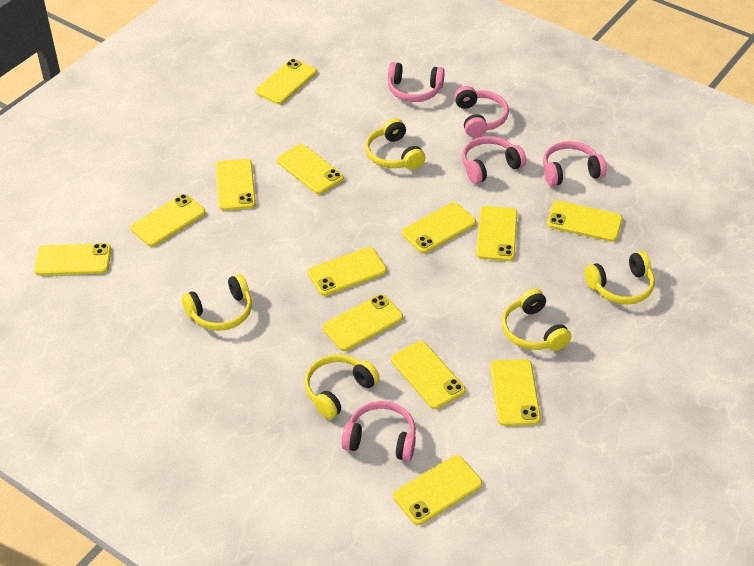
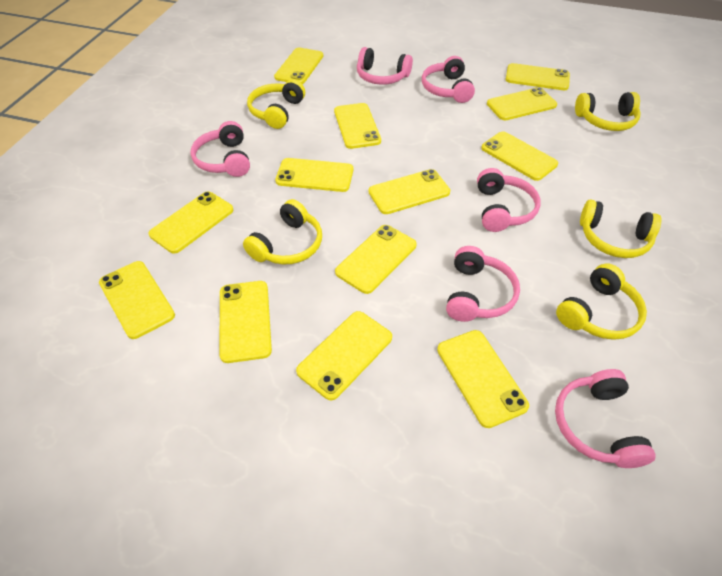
pink headphones: 5 -> 6

